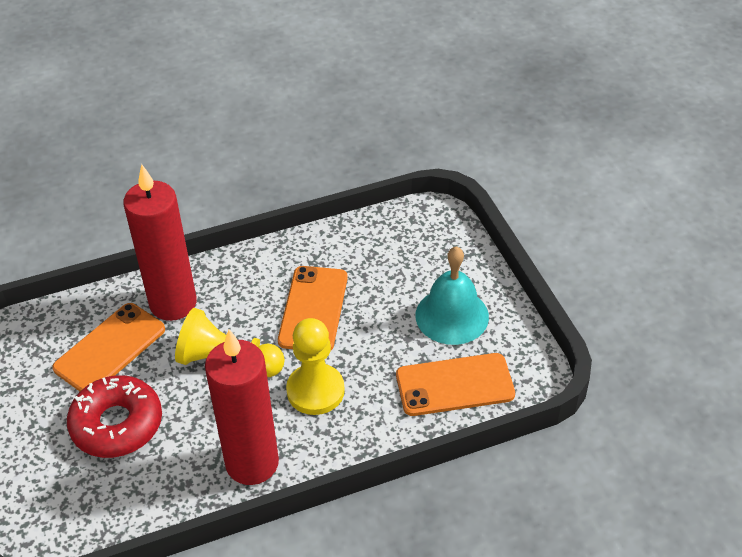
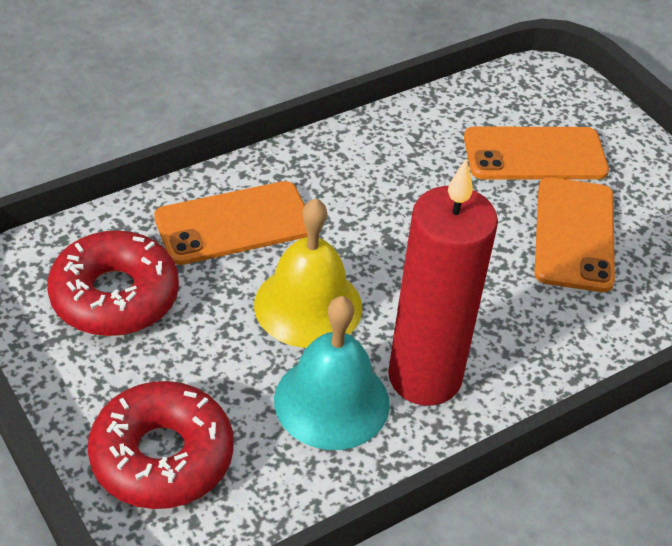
red candle: 2 -> 1
red donut: 1 -> 2
yellow bell: 0 -> 1
yellow pawn: 2 -> 0

